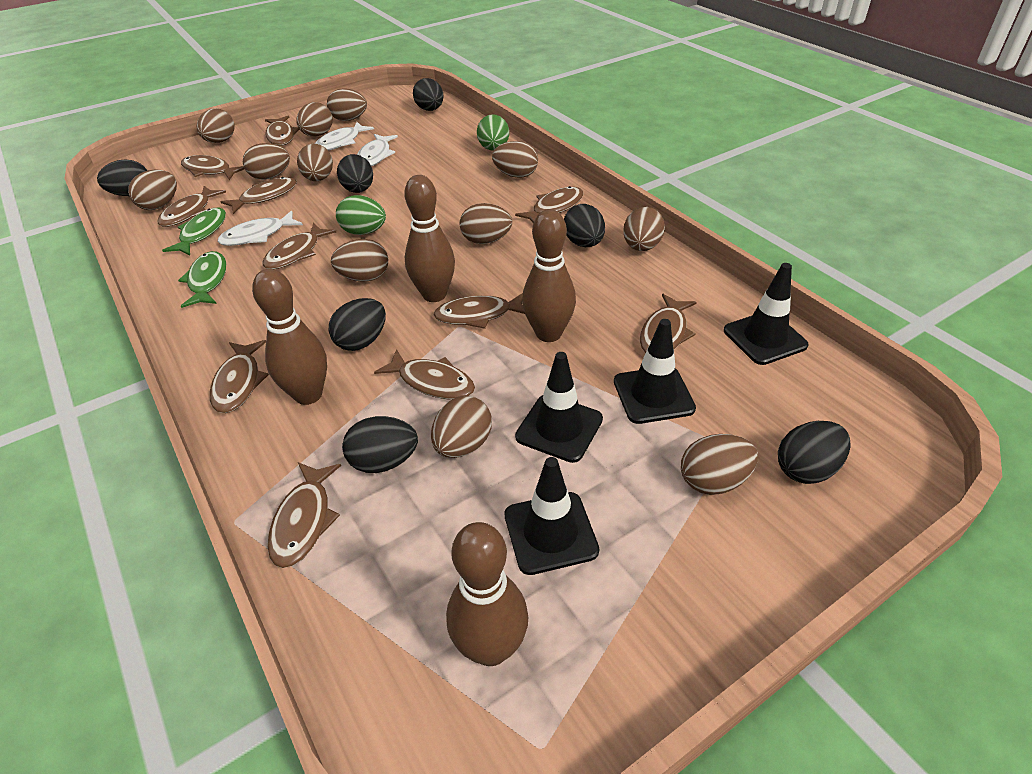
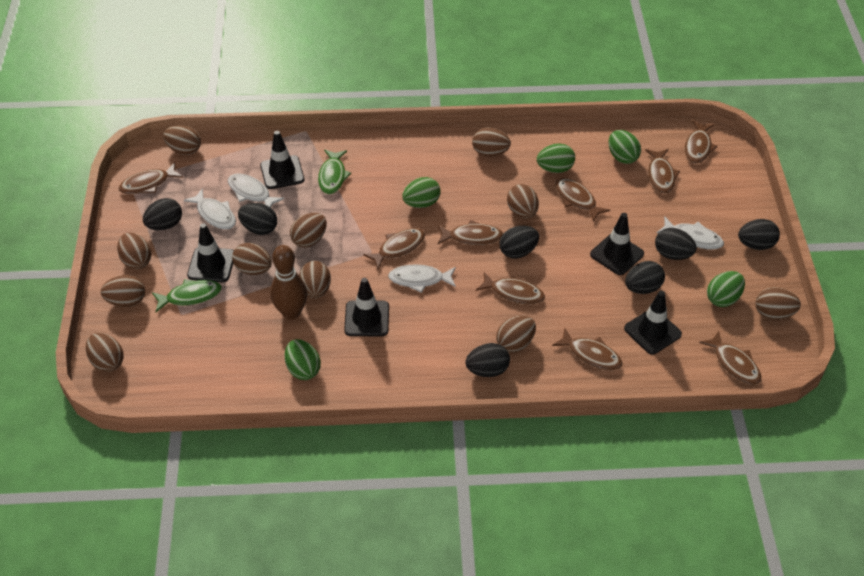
black traffic cone: 4 -> 5
brown bowling pin: 4 -> 1
brown egg: 12 -> 11
brown fish: 11 -> 9
green egg: 2 -> 5
white fish: 3 -> 4

